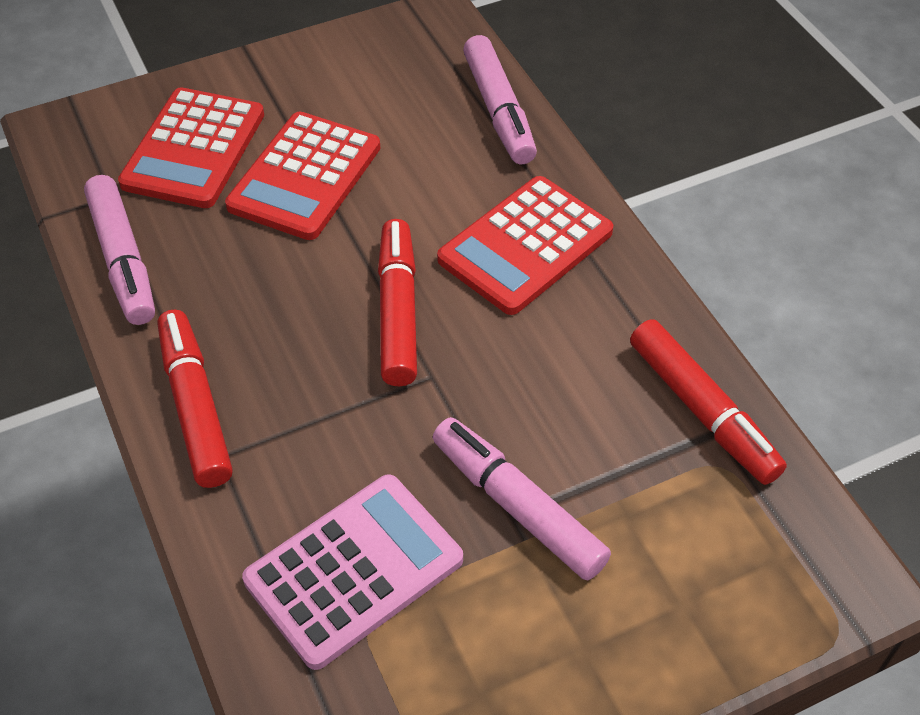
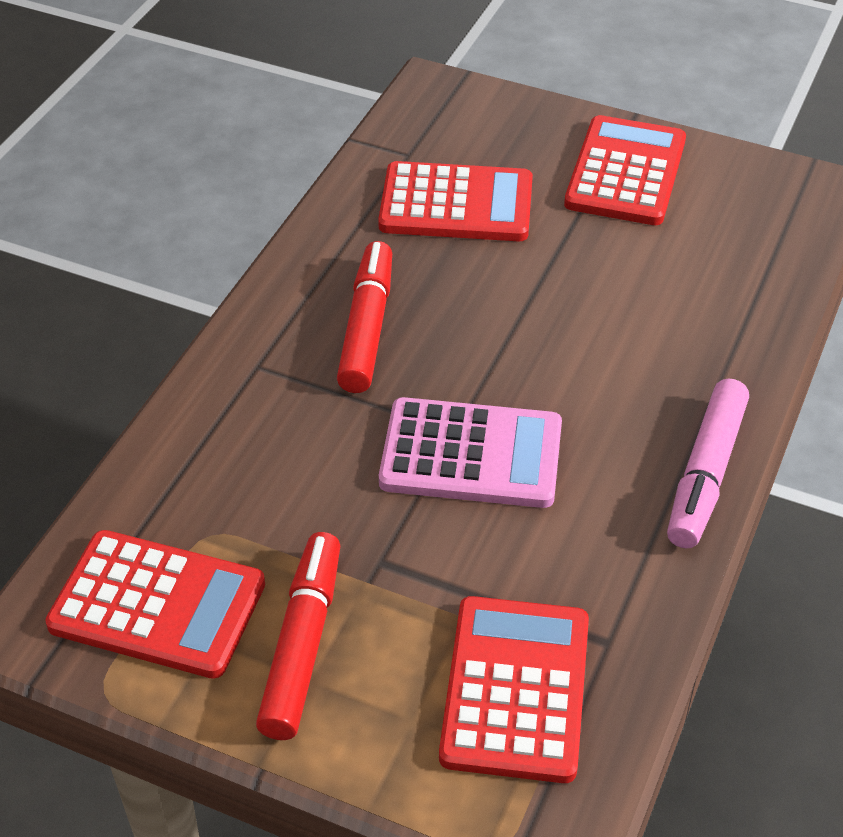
pink marker: 3 -> 1
red calculator: 3 -> 4
red marker: 3 -> 2

